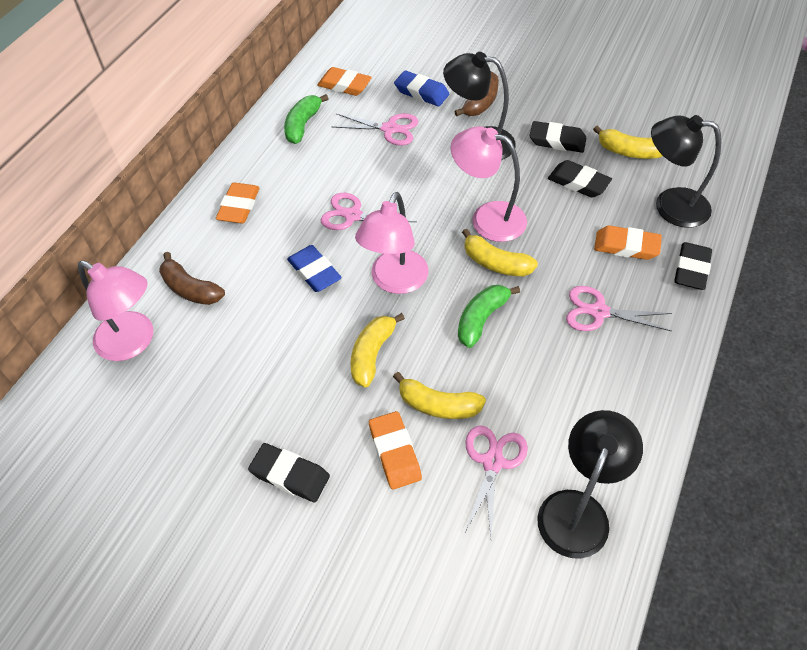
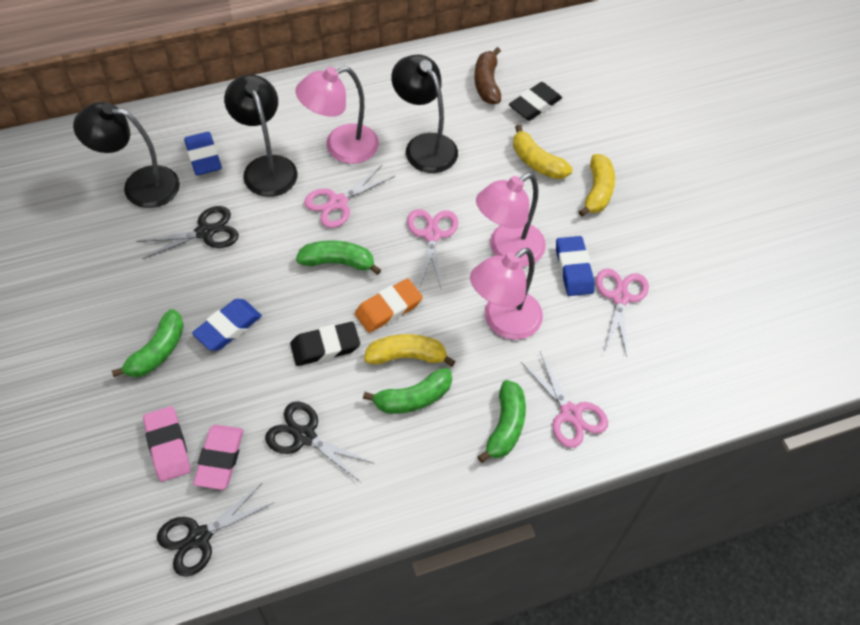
black eraser: 4 -> 2
black scissors: 0 -> 3
blue eraser: 2 -> 3
brown banana: 2 -> 1
green banana: 2 -> 4
orange eraser: 4 -> 1
pink eraser: 0 -> 2
yellow banana: 4 -> 3

